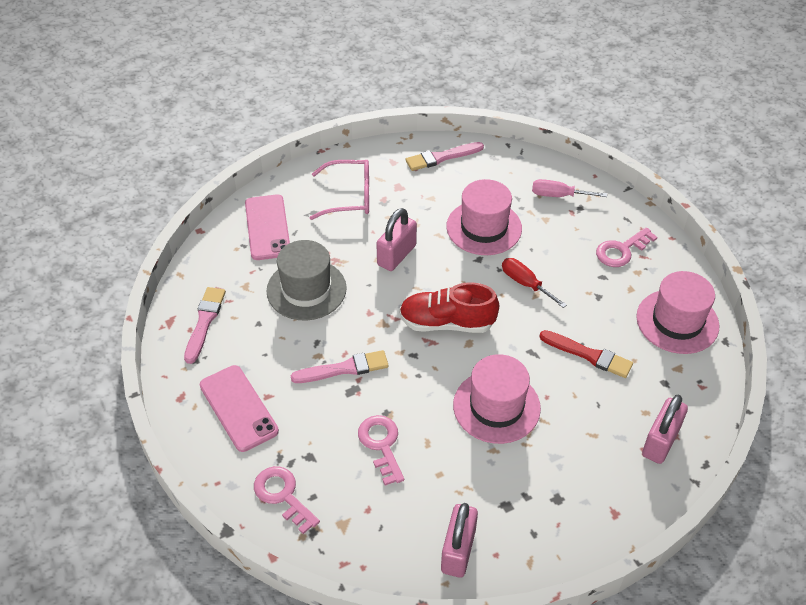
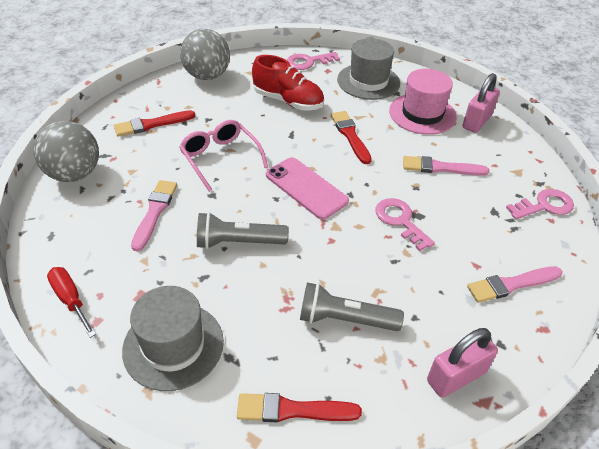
grey ball: 0 -> 2
grey flashlight: 0 -> 2
grey hat: 1 -> 2
pink hat: 3 -> 1
pink padlock: 3 -> 2
pink phone: 2 -> 1
pink screwdriver: 1 -> 0
red brush: 1 -> 3

